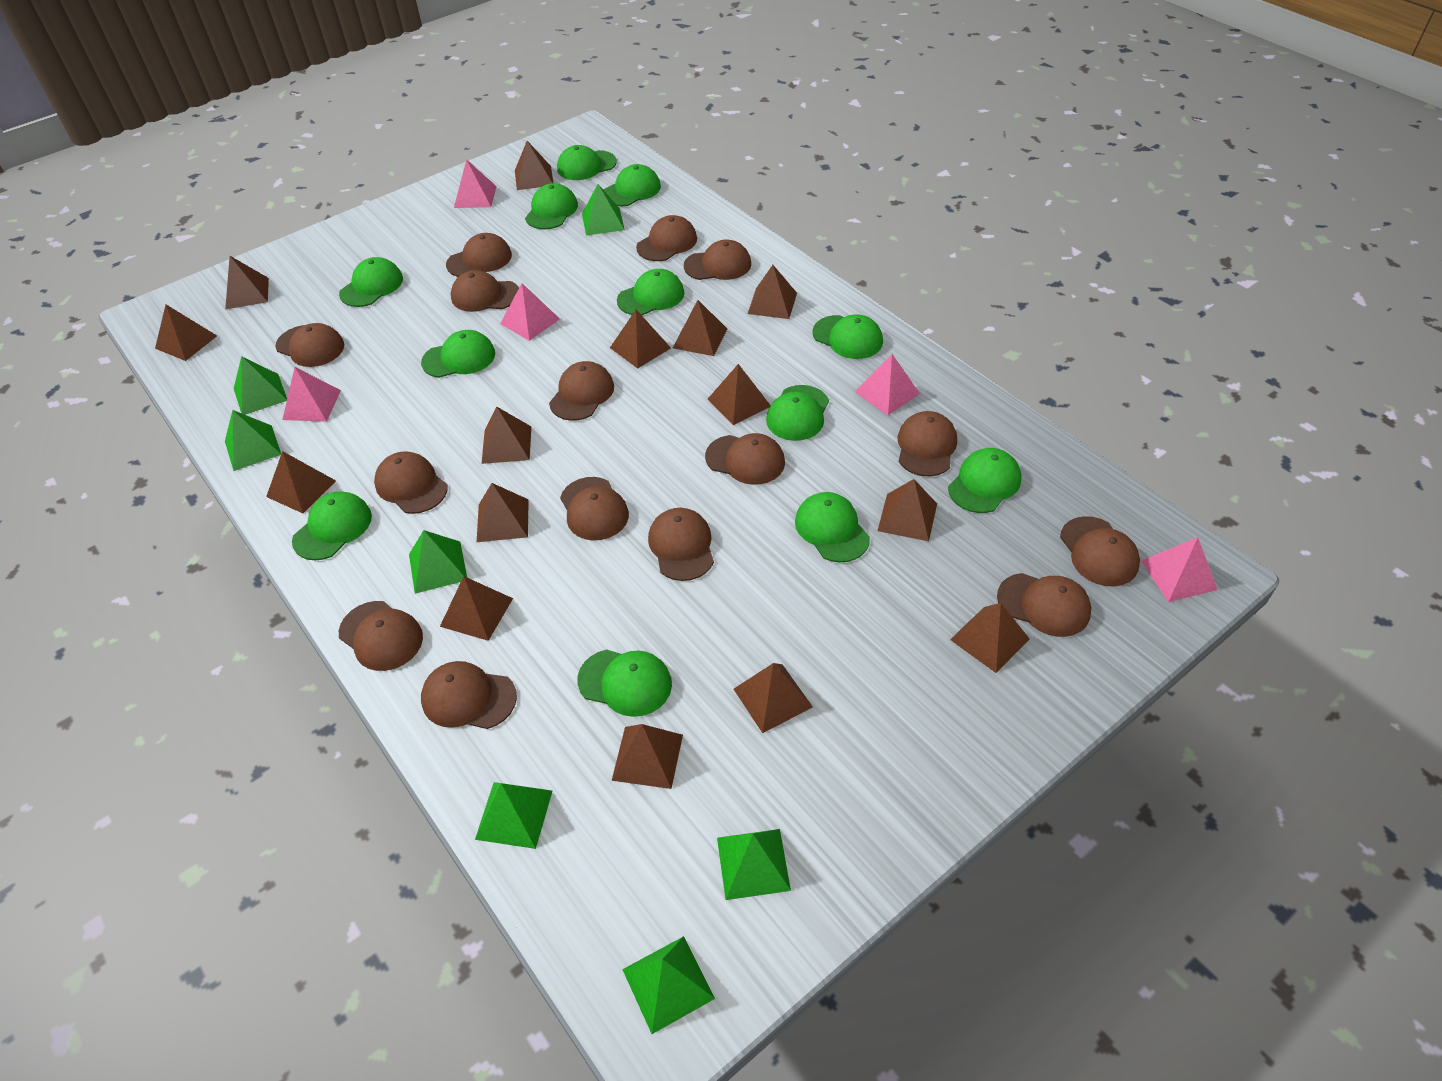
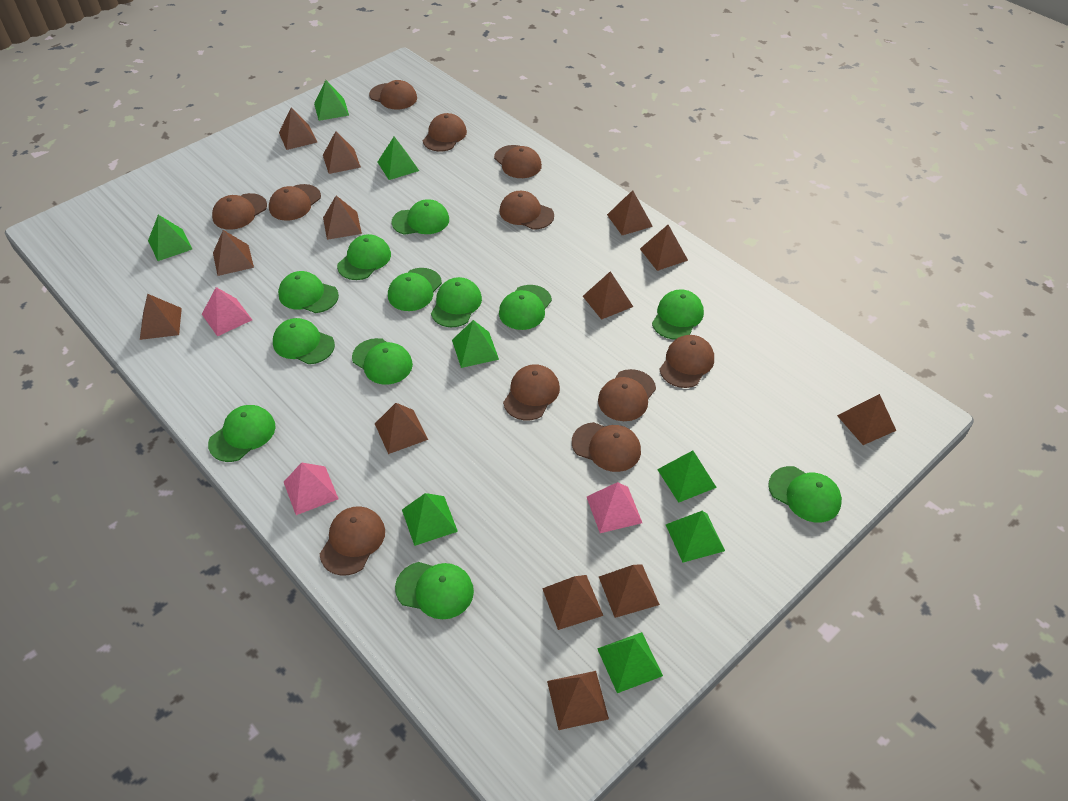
brown cap: 15 -> 11
brown pyramid: 15 -> 13
green pyramid: 7 -> 8
pink pyramid: 5 -> 3

